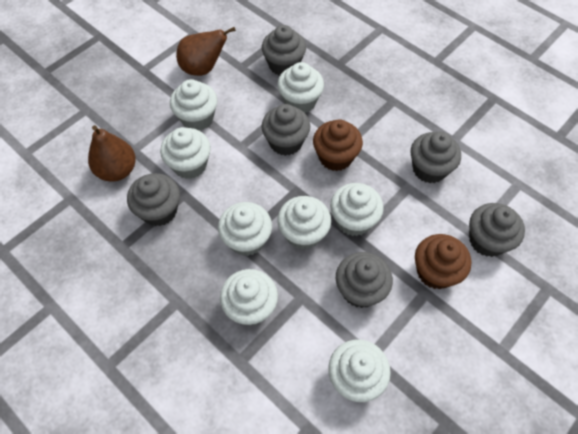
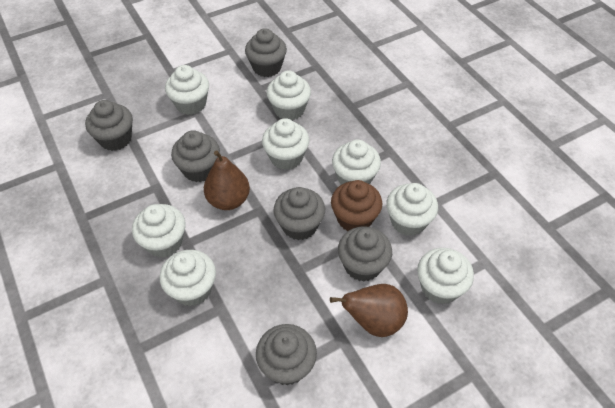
brown cupcake: 2 -> 1

